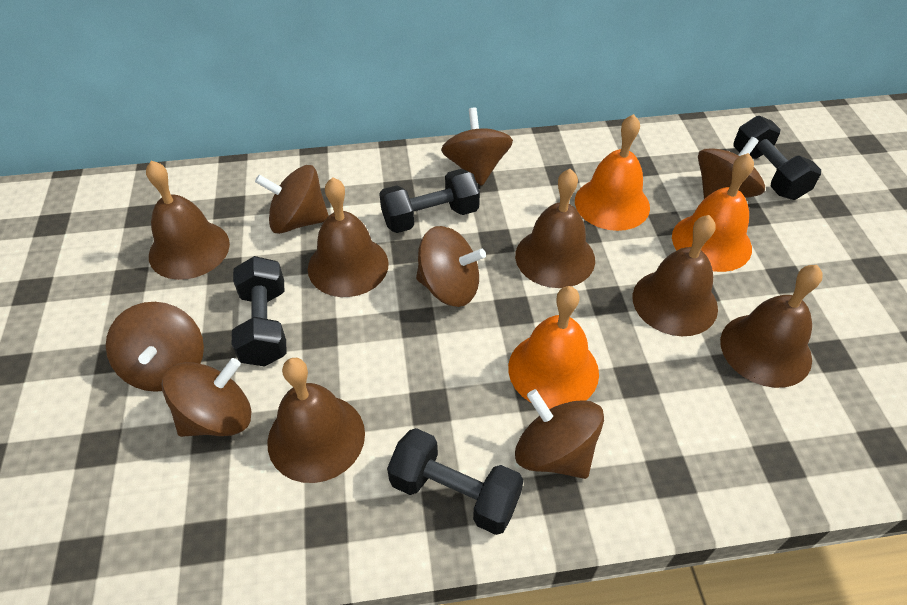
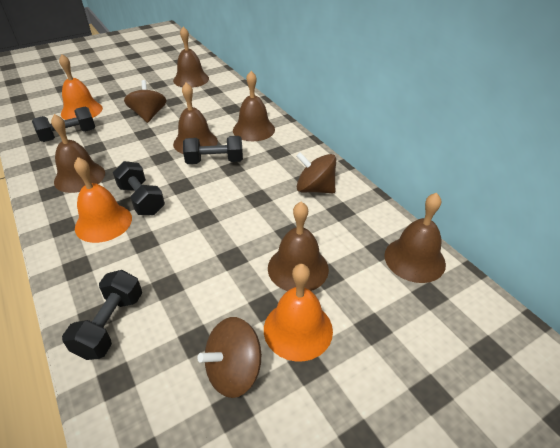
brown spinning top: 7 -> 3

